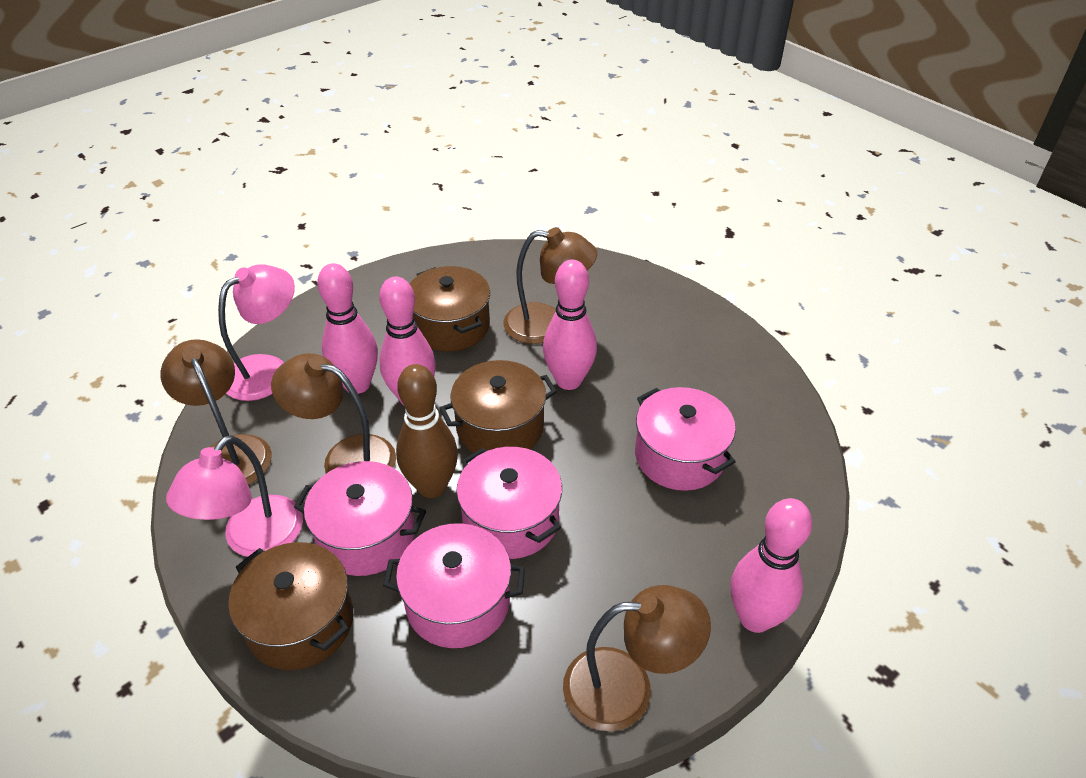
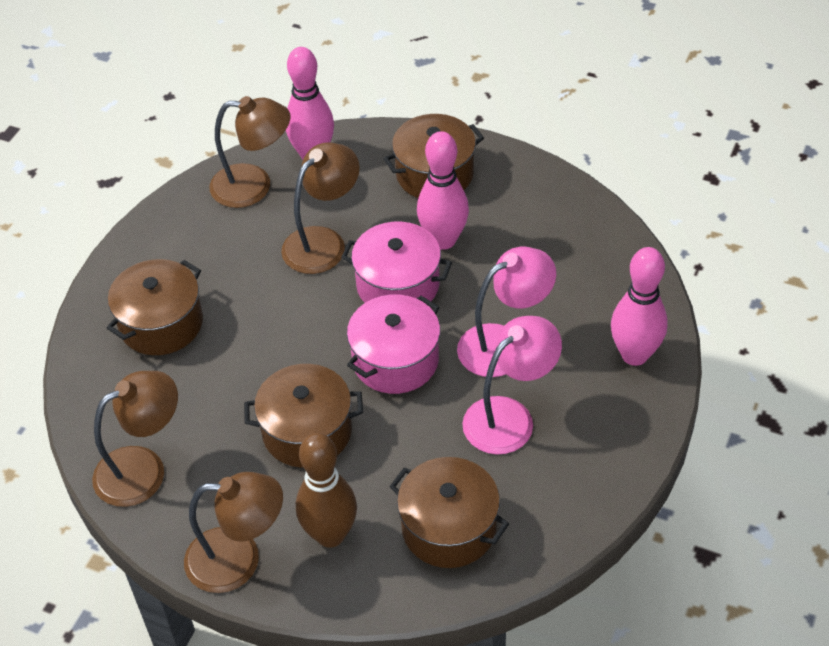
brown pot: 3 -> 4
pink bowling pin: 4 -> 3
pink pot: 4 -> 2

